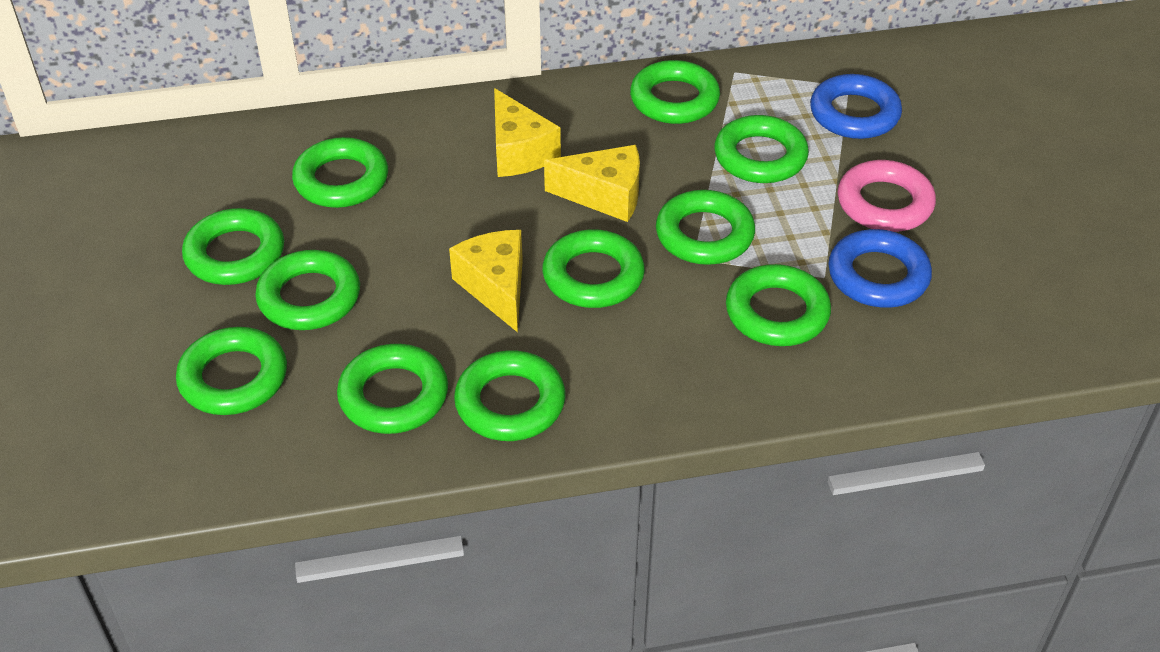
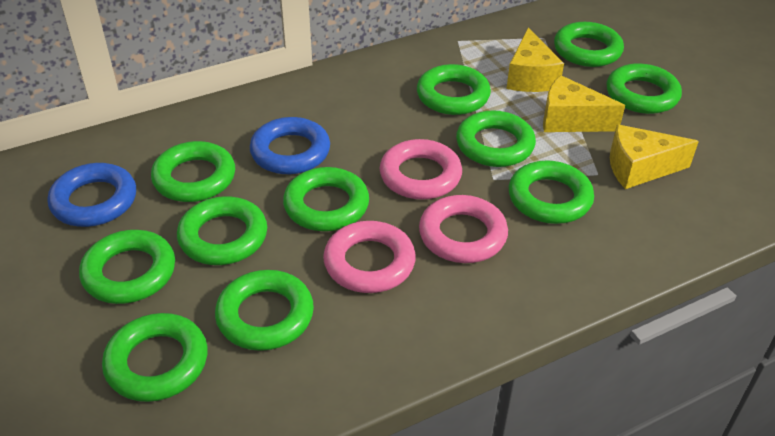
pink ring: 1 -> 3

